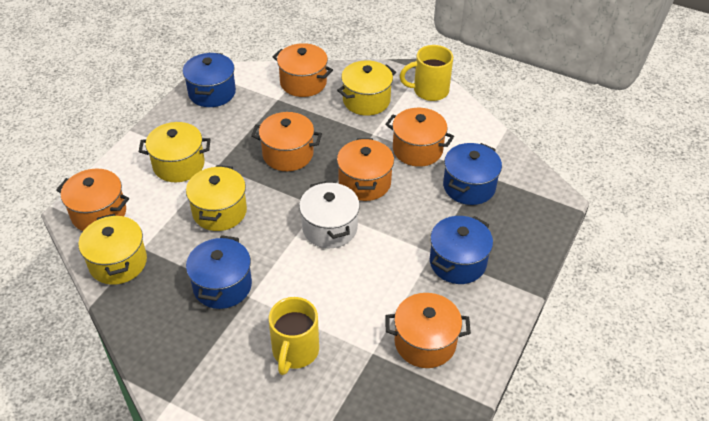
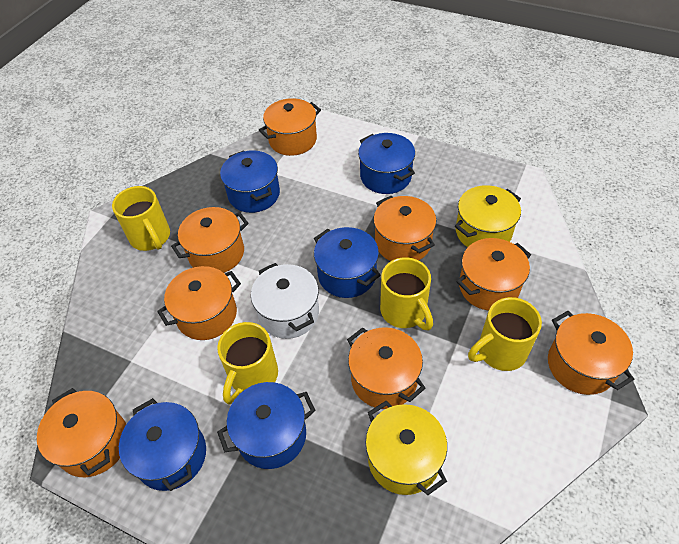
blue pot: 4 -> 5
orange pot: 6 -> 8
yellow mug: 2 -> 4
yellow pot: 4 -> 2

